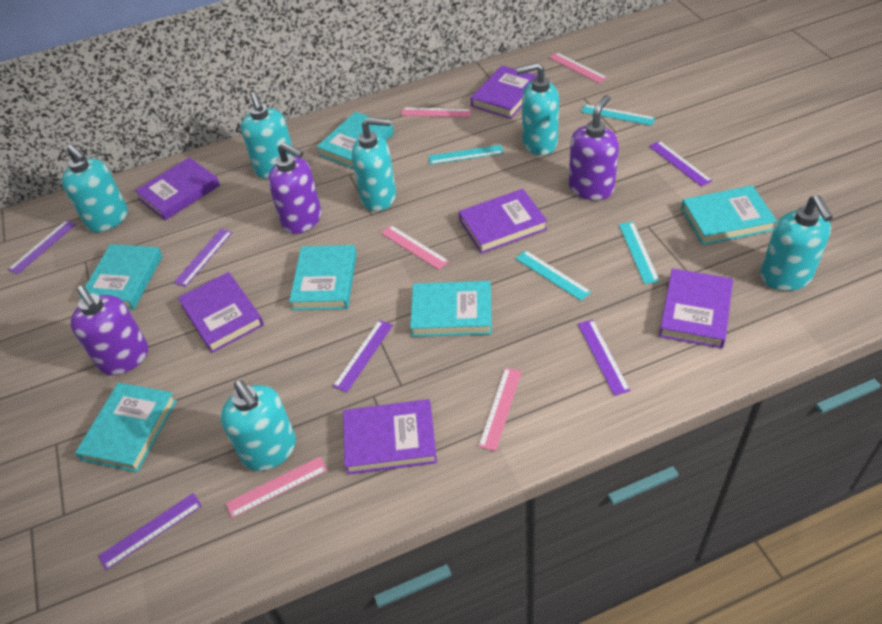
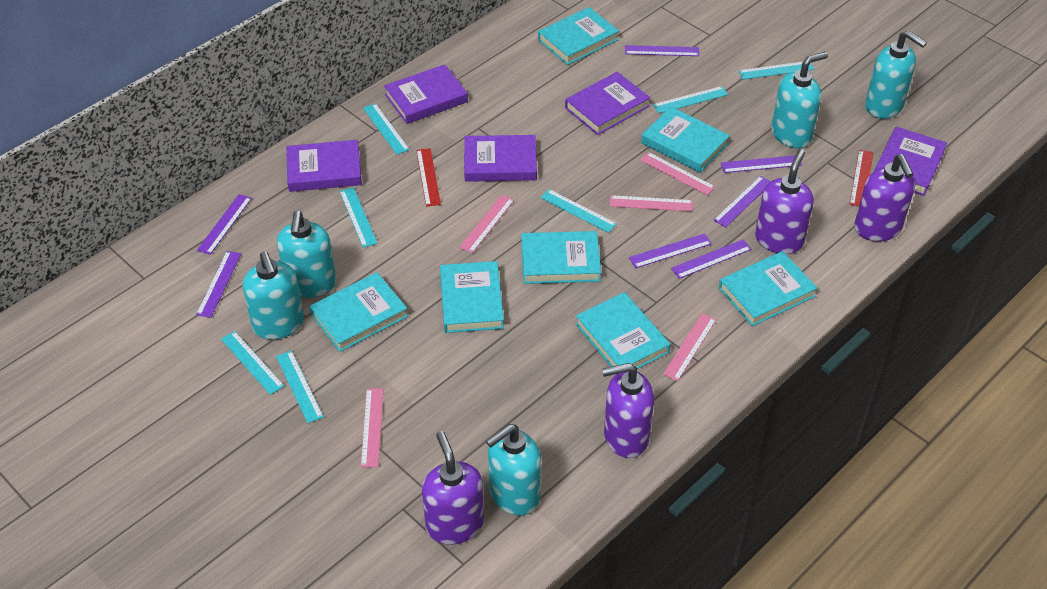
purple book: 6 -> 5
purple ruler: 6 -> 7
purple soap dispenser: 3 -> 4
red ruler: 0 -> 2
turquoise book: 6 -> 7
turquoise ruler: 4 -> 7
turquoise soap dispenser: 6 -> 5

